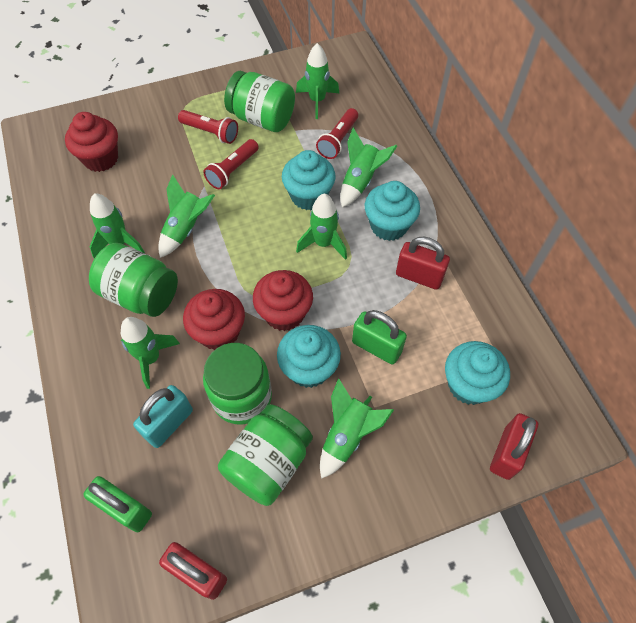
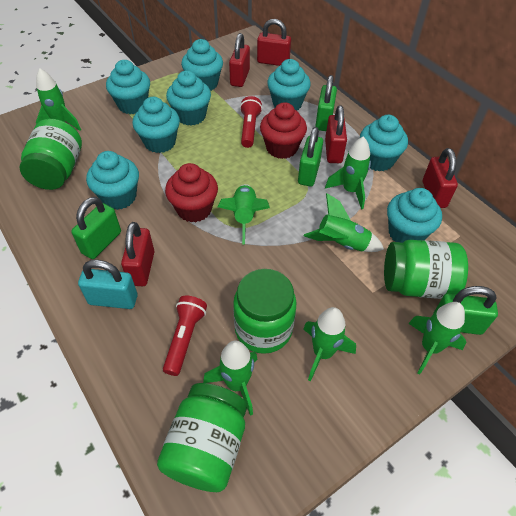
green padlock: 2 -> 4
red cupcake: 3 -> 2
red flashlight: 3 -> 2
red padlock: 3 -> 5
turquoise cupcake: 4 -> 8

